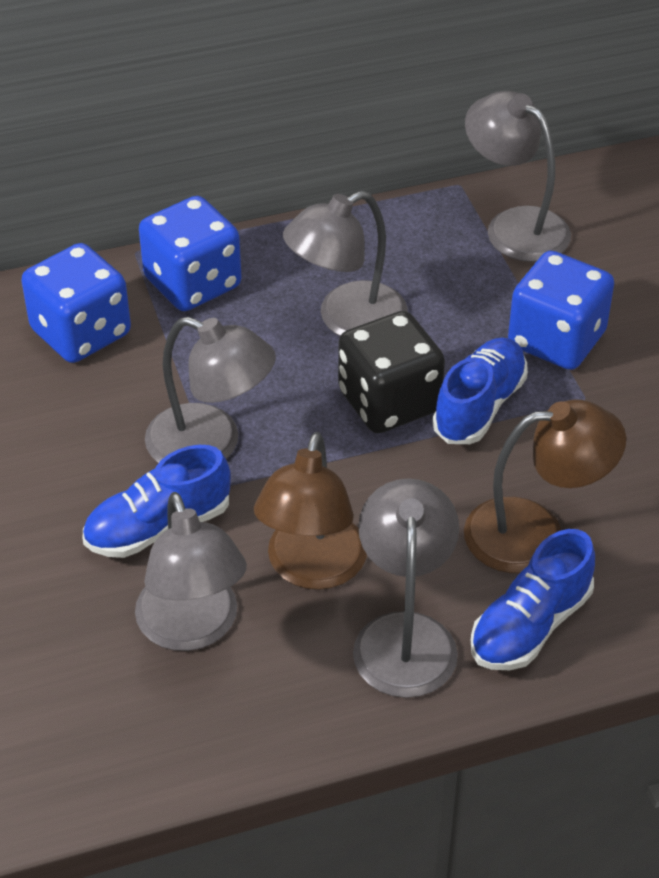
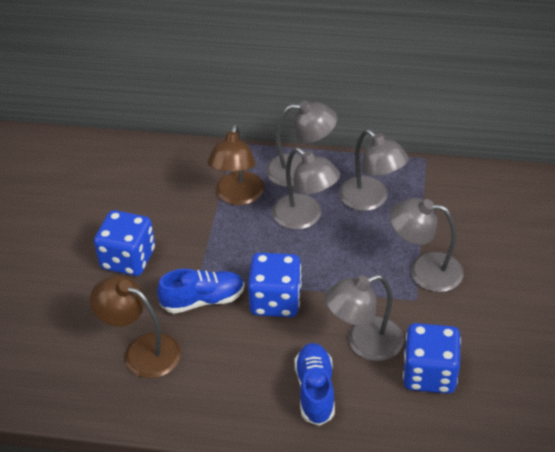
black dice: 1 -> 0
blue shoe: 3 -> 2

